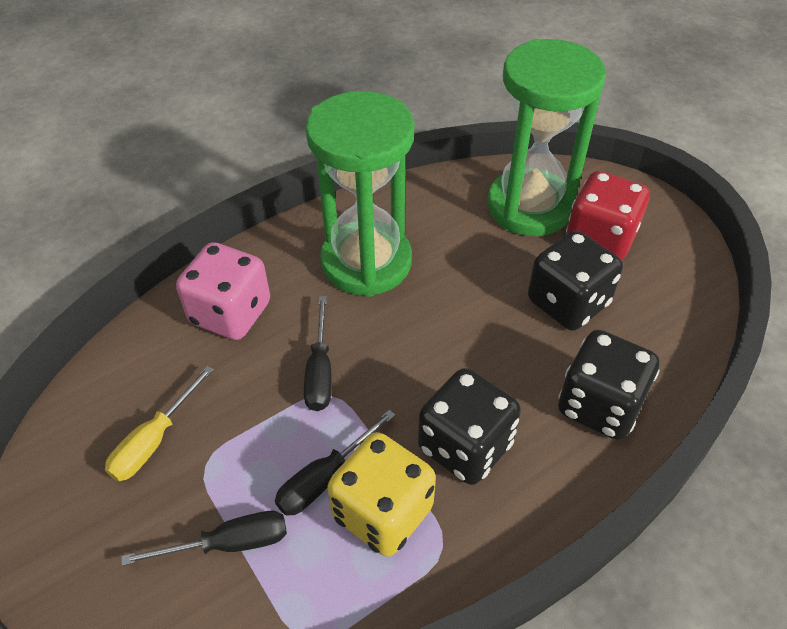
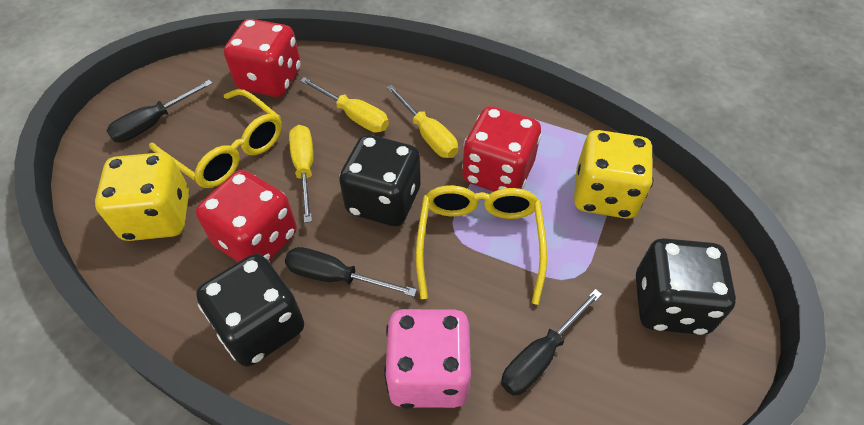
green hourglass: 2 -> 0
red dice: 1 -> 3
yellow dice: 1 -> 2
yellow glasses: 0 -> 2
yellow screwdriver: 1 -> 3

